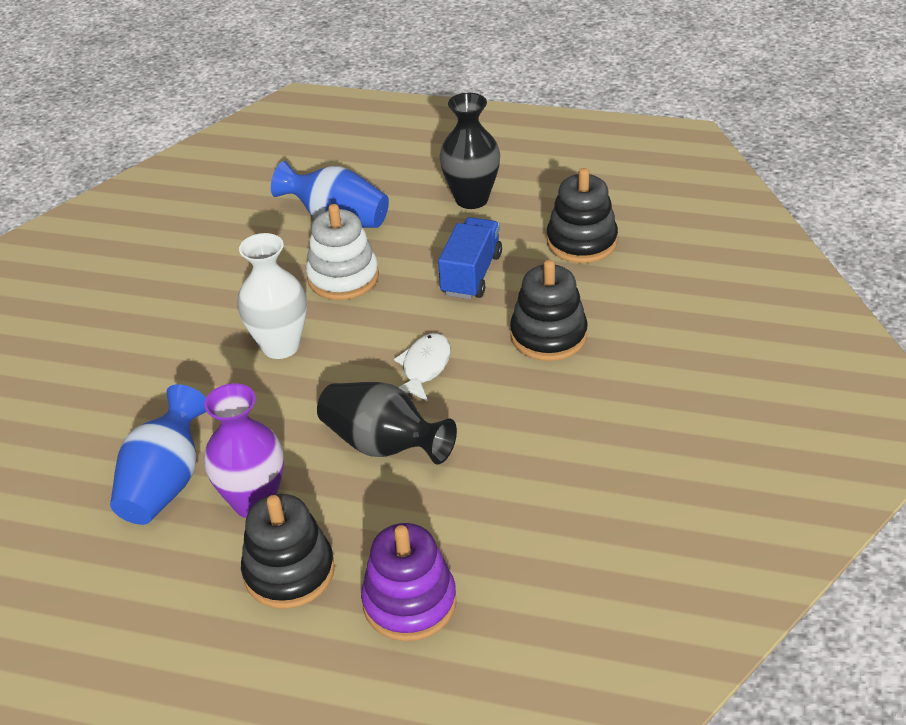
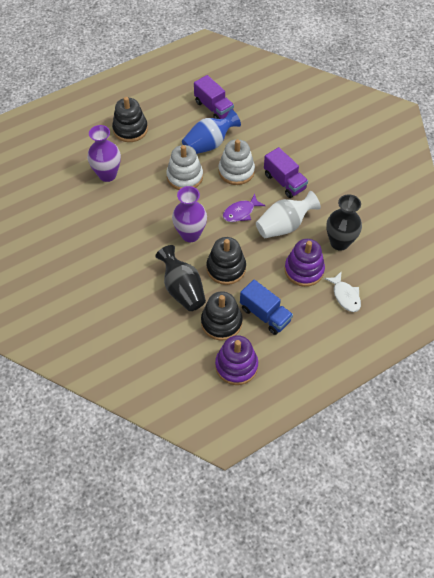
blue vase: 2 -> 1
purple fish: 0 -> 1
purple stacking toy: 1 -> 2
purple truck: 0 -> 2
purple vase: 1 -> 2
white stacking toy: 1 -> 2

